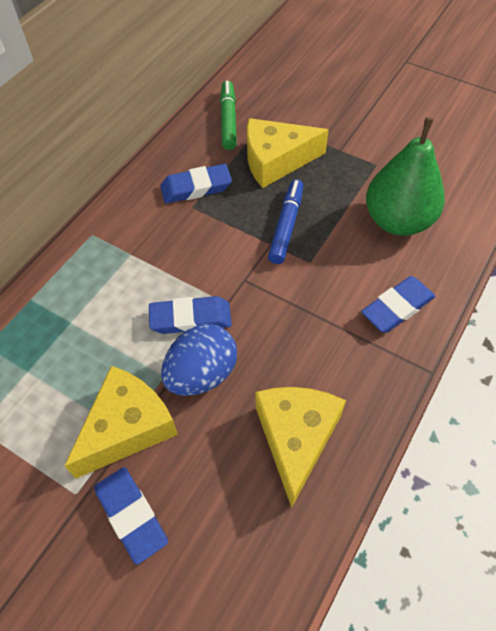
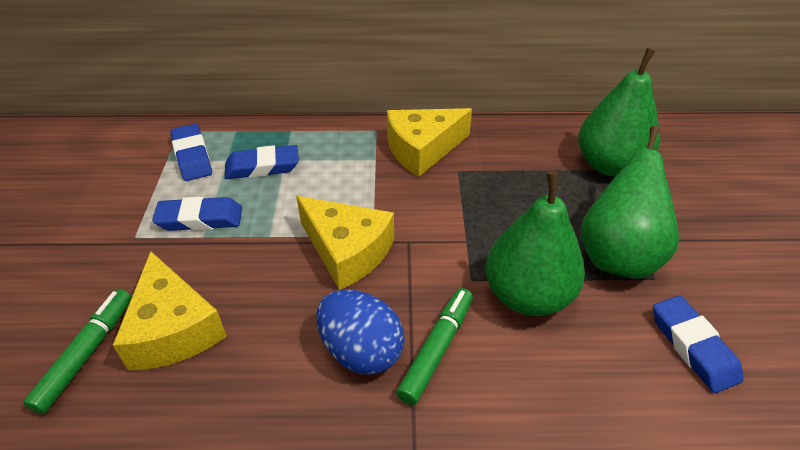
blue marker: 1 -> 0
green marker: 1 -> 2
green pear: 1 -> 3

